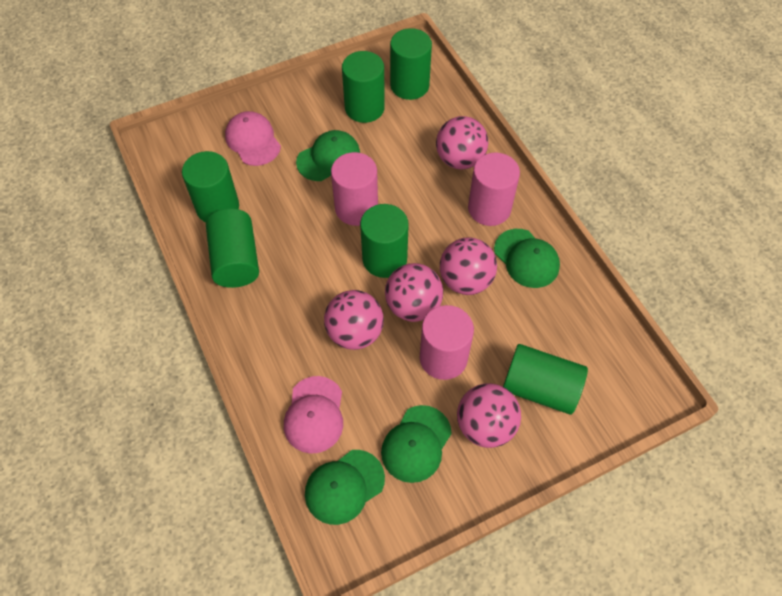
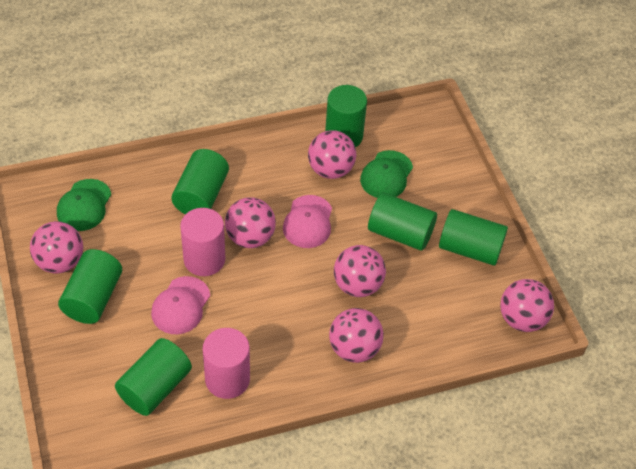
green cap: 4 -> 2
pink ball: 5 -> 6
pink cylinder: 3 -> 2

